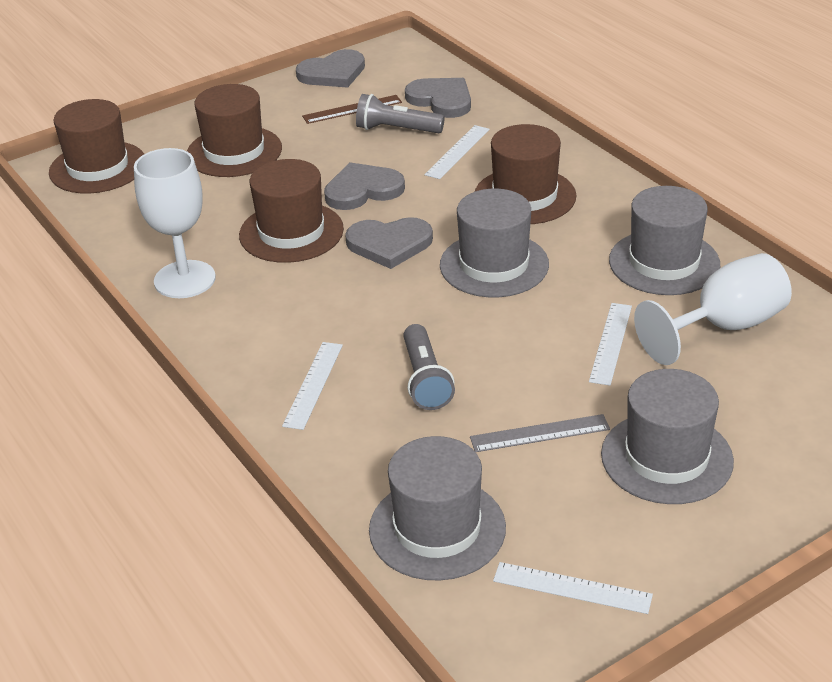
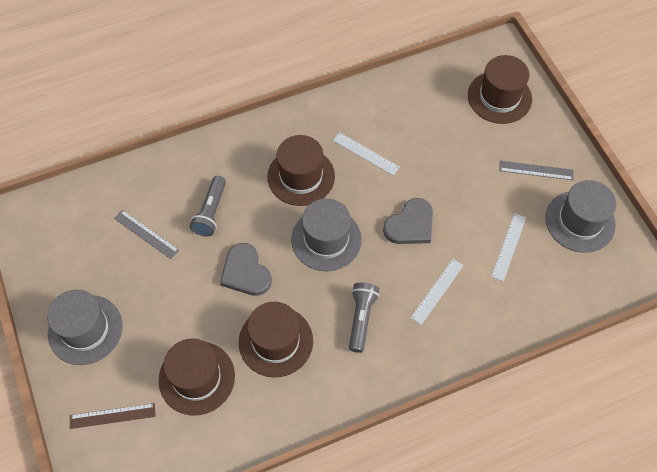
grey hat: 4 -> 3
grey heart: 4 -> 2
grey ruler: 1 -> 2
white goblet: 2 -> 0
white ruler: 4 -> 3

